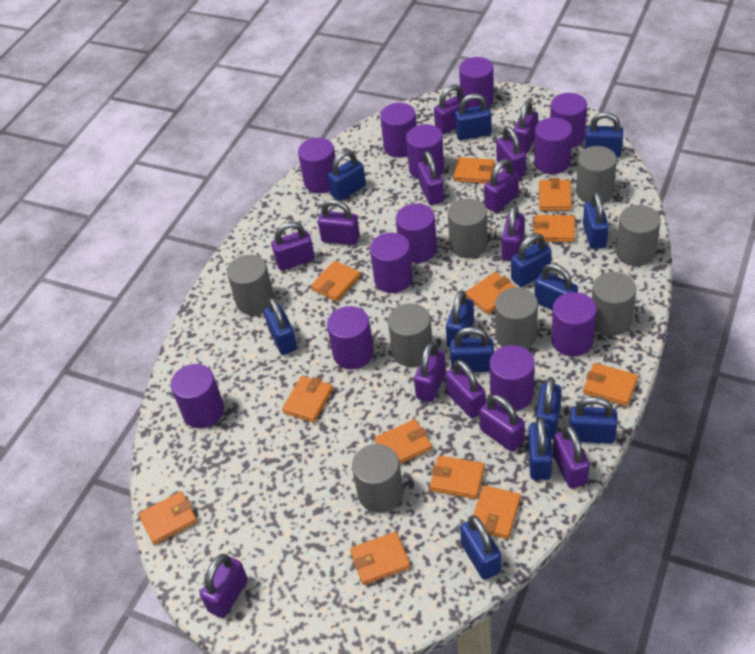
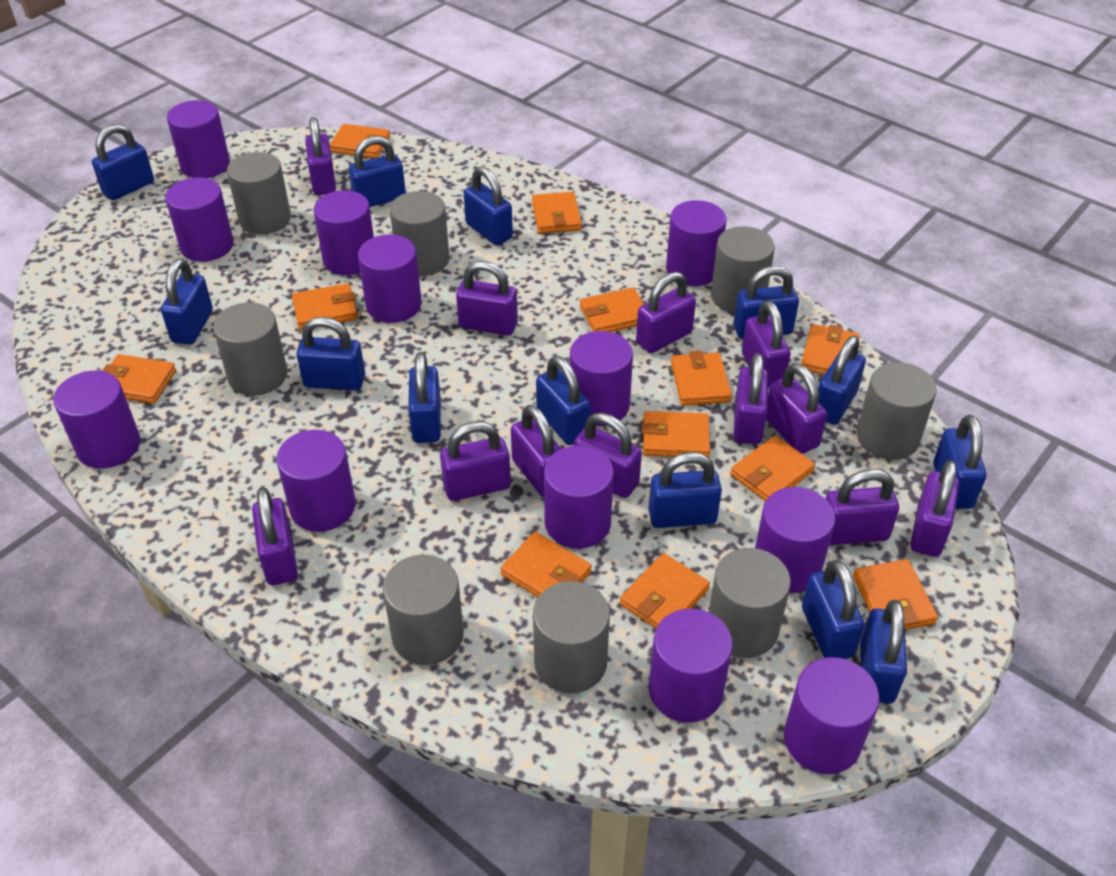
purple padlock: 13 -> 12

